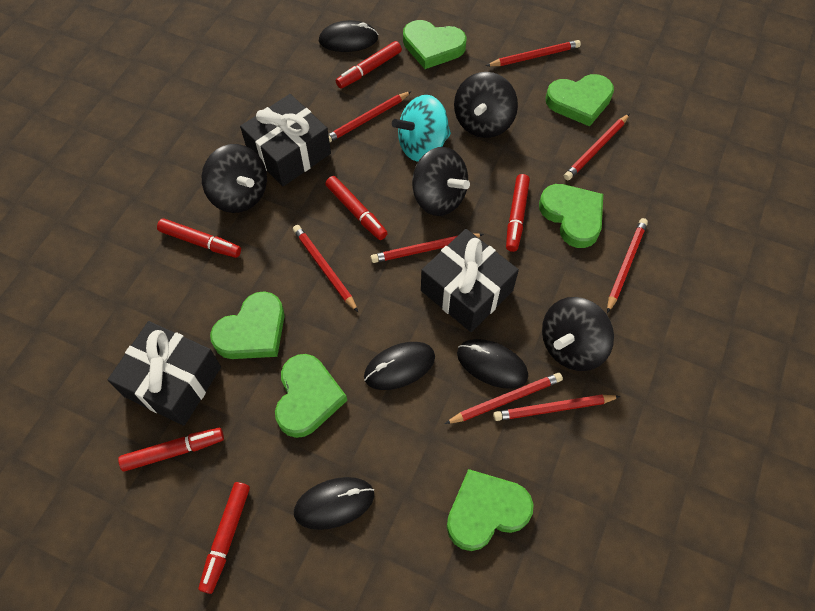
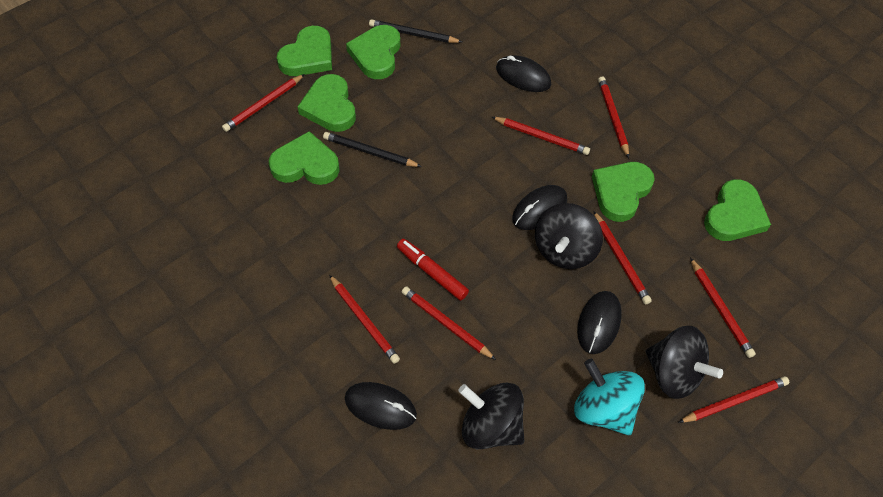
black gift: 3 -> 0
black pencil: 0 -> 2
black spinning top: 4 -> 3
red marker: 6 -> 1

